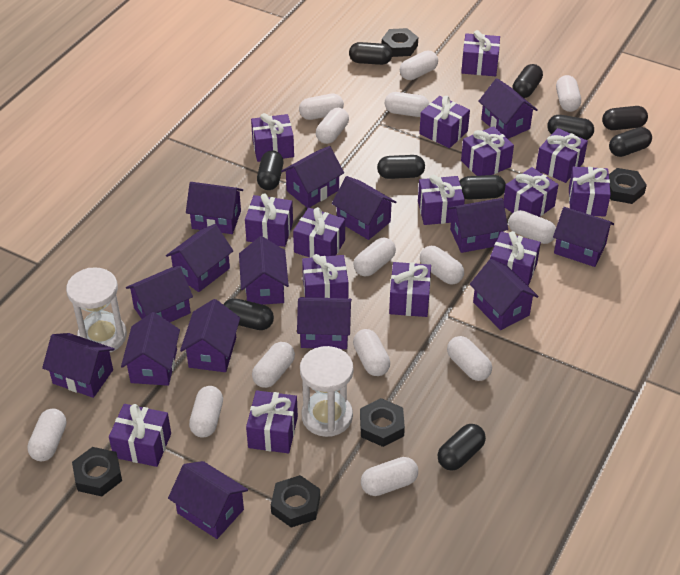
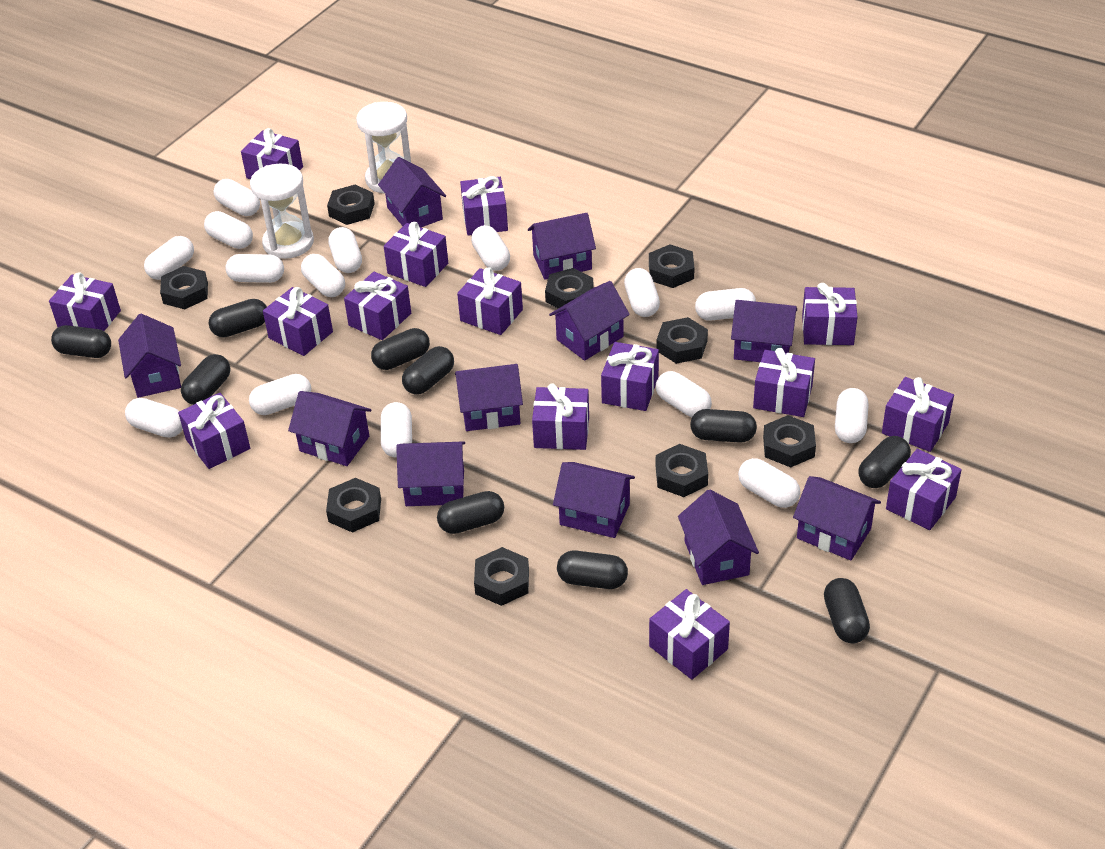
black nut: 5 -> 9
purple house: 15 -> 11
white capsule: 14 -> 15

